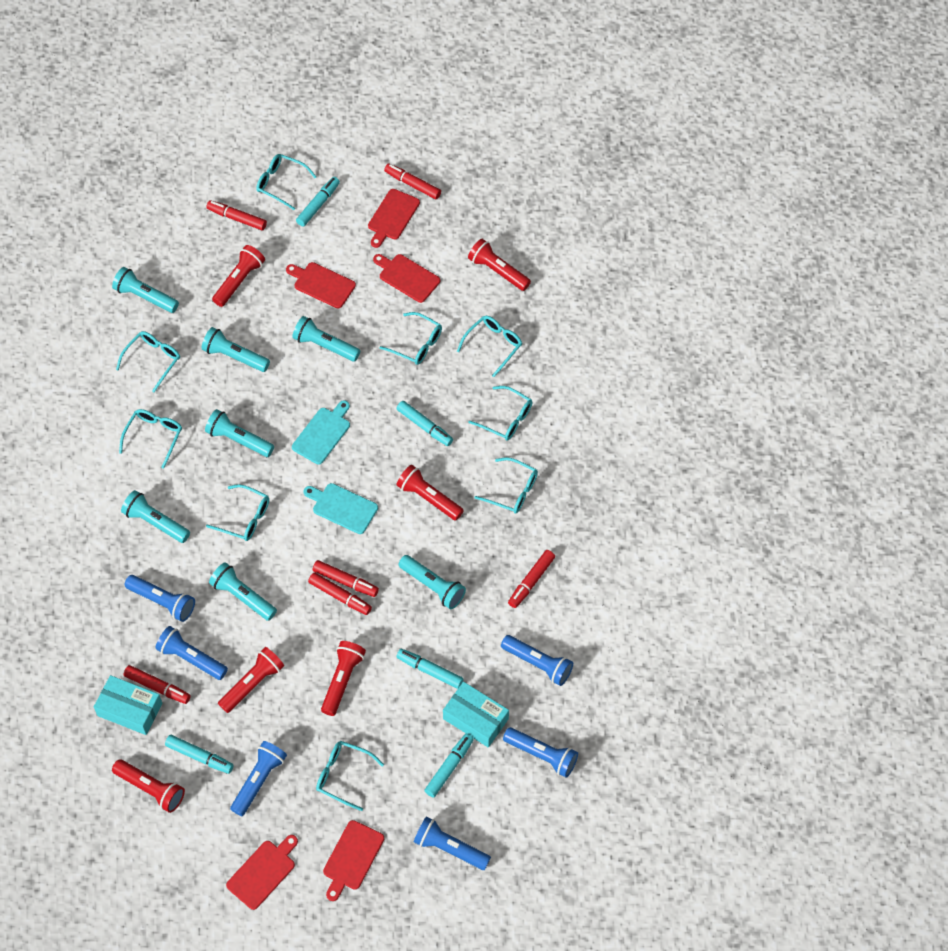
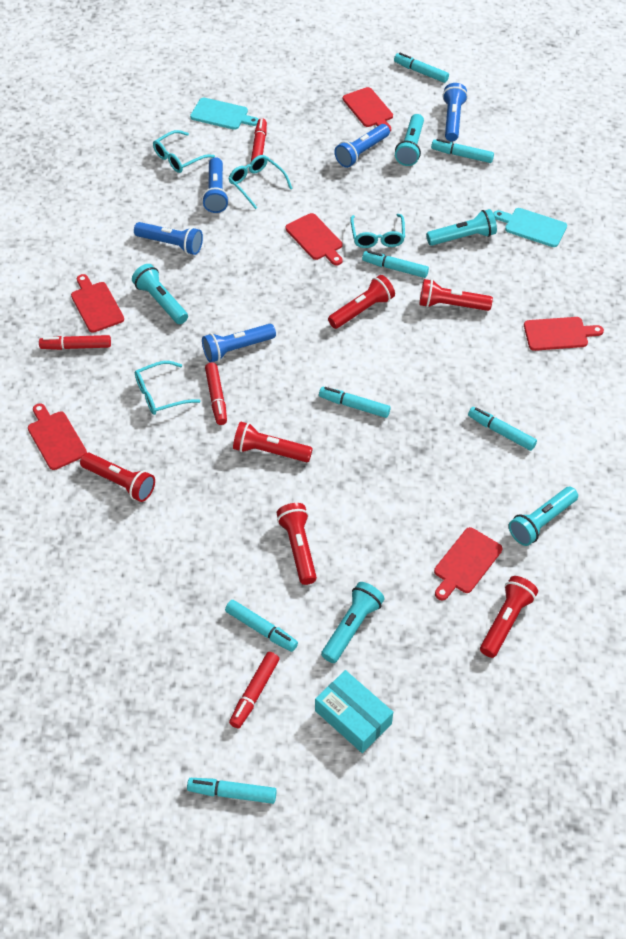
blue flashlight: 6 -> 5
red cutting board: 5 -> 6
red marker: 6 -> 4
turquoise box: 2 -> 1
turquoise flashlight: 7 -> 5
turquoise glasses: 9 -> 4
turquoise marker: 5 -> 7

